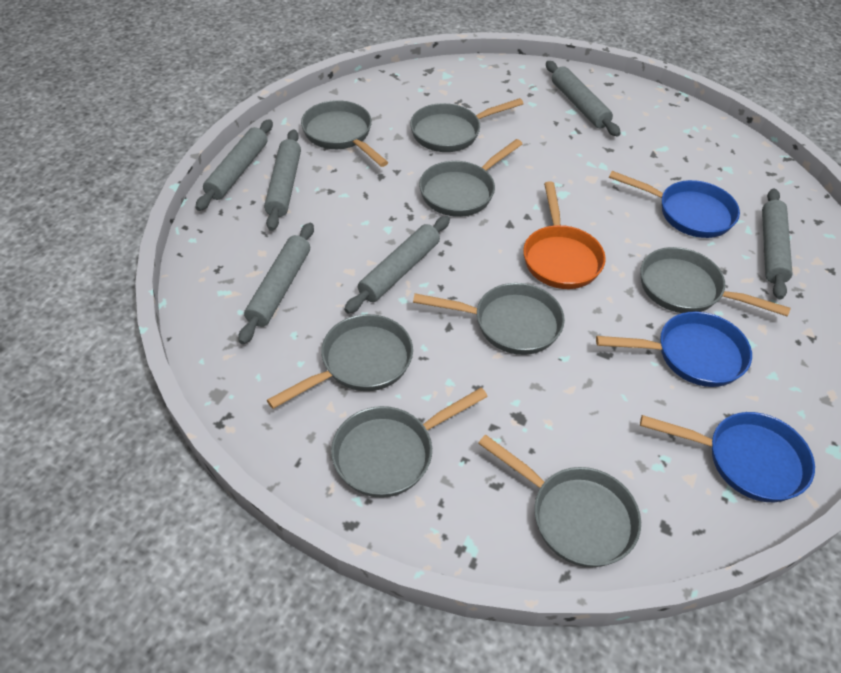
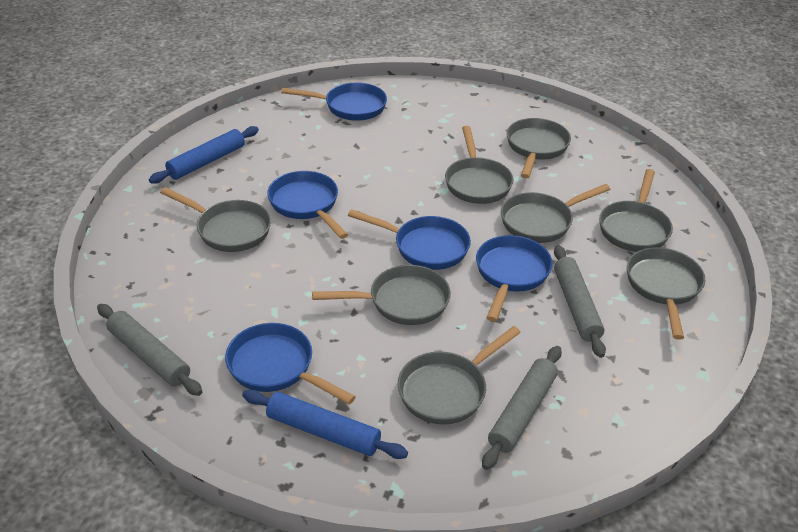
blue pan: 3 -> 5
blue rolling pin: 0 -> 2
grey rolling pin: 6 -> 3
orange pan: 1 -> 0

